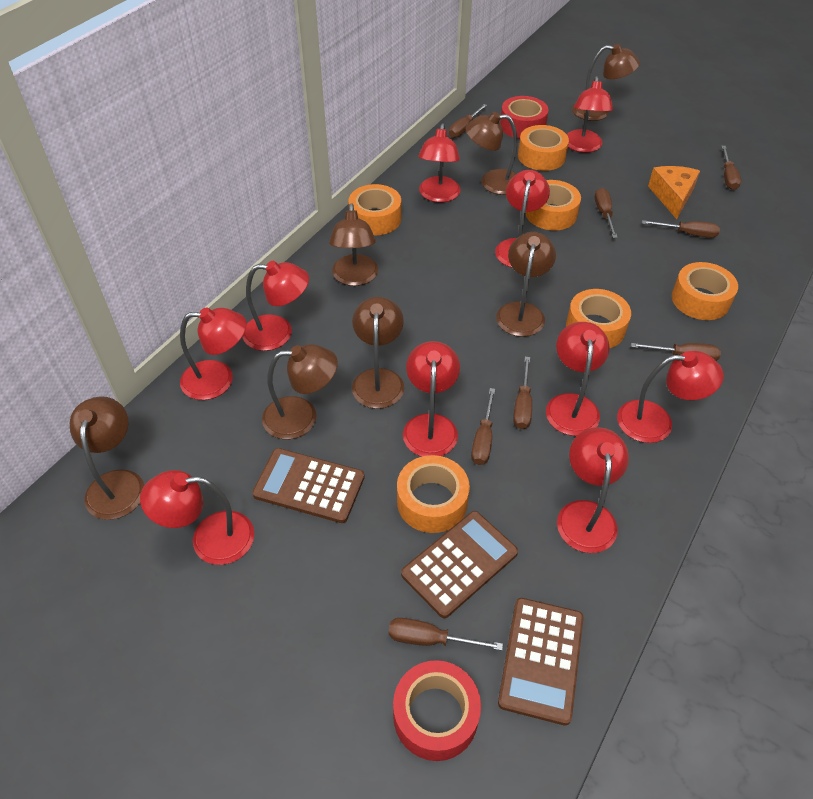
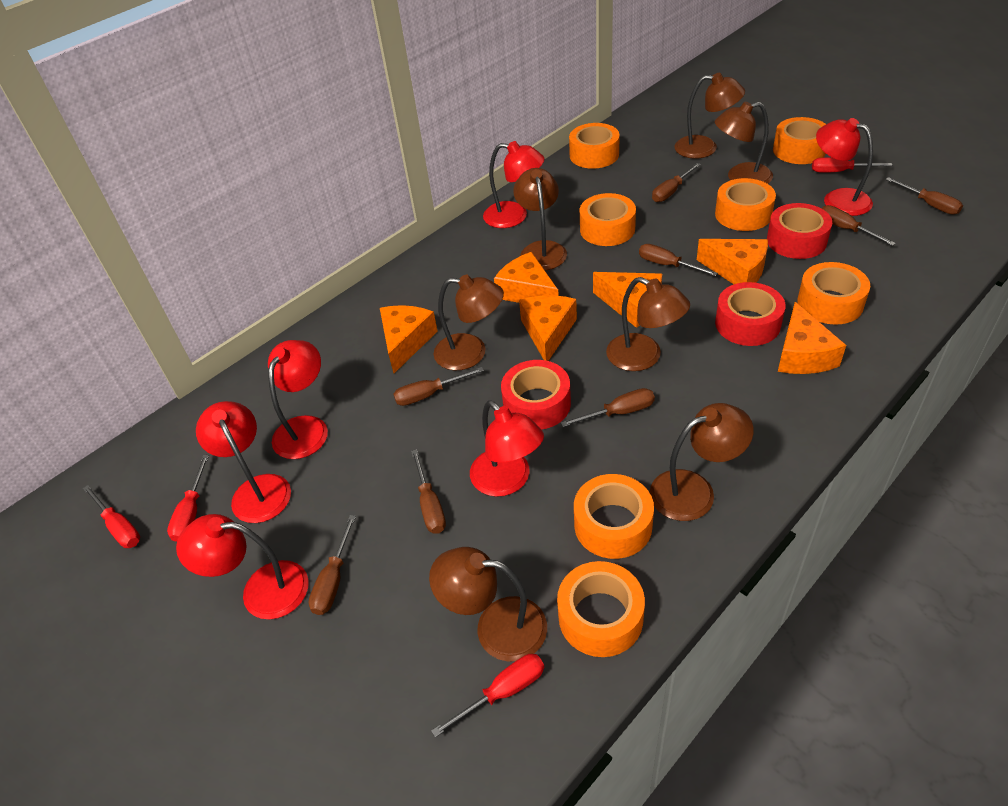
brown calculator: 3 -> 0
orange cheese: 1 -> 6
orange tape: 6 -> 7
red lamp: 10 -> 6
red screwdriver: 0 -> 4
red tape: 2 -> 3

